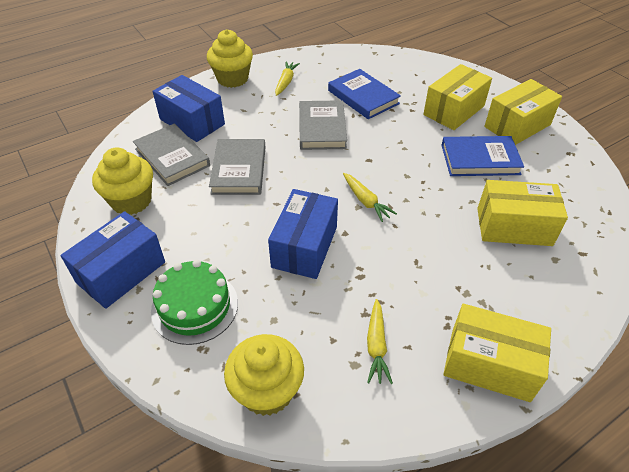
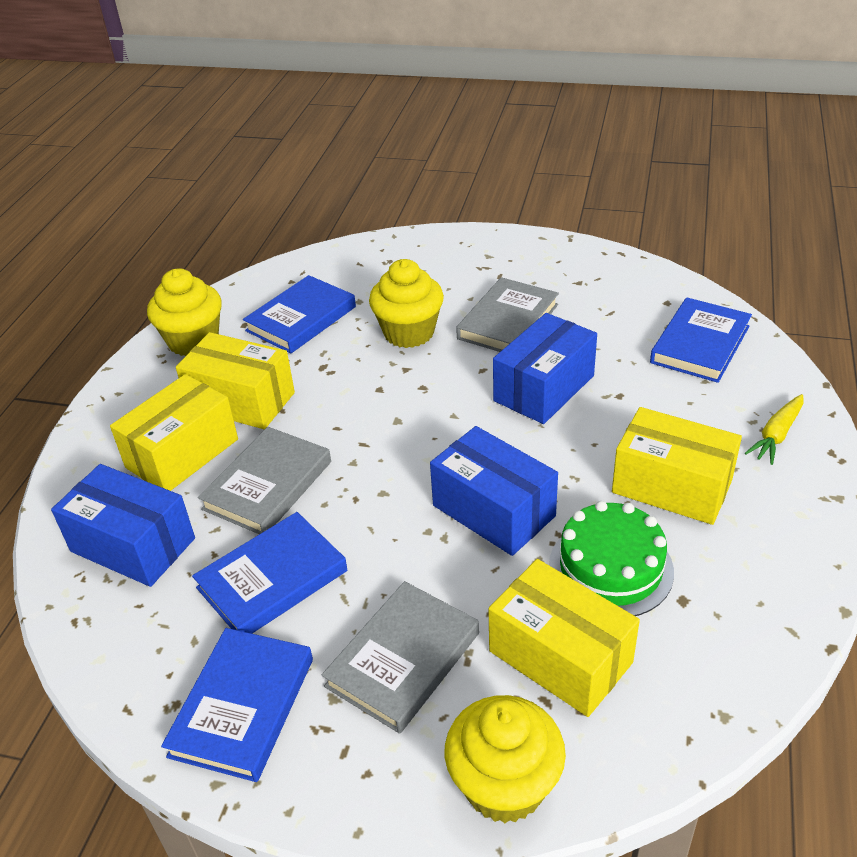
blue book: 2 -> 4
yellow carrot: 3 -> 1

